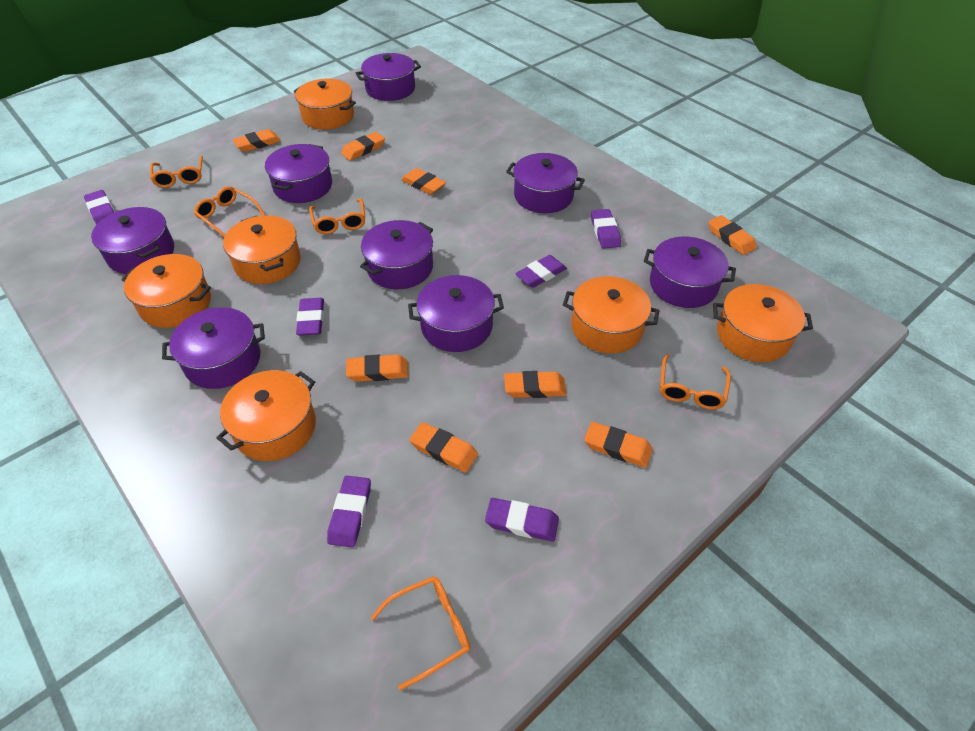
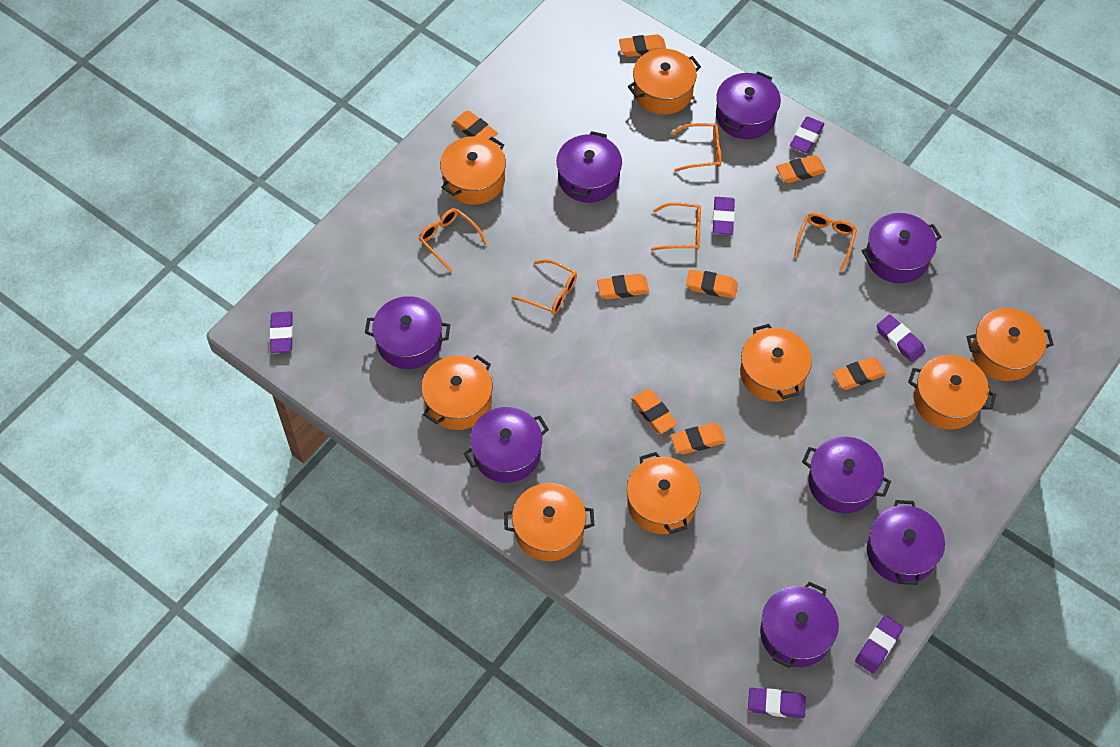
orange pot: 6 -> 8

